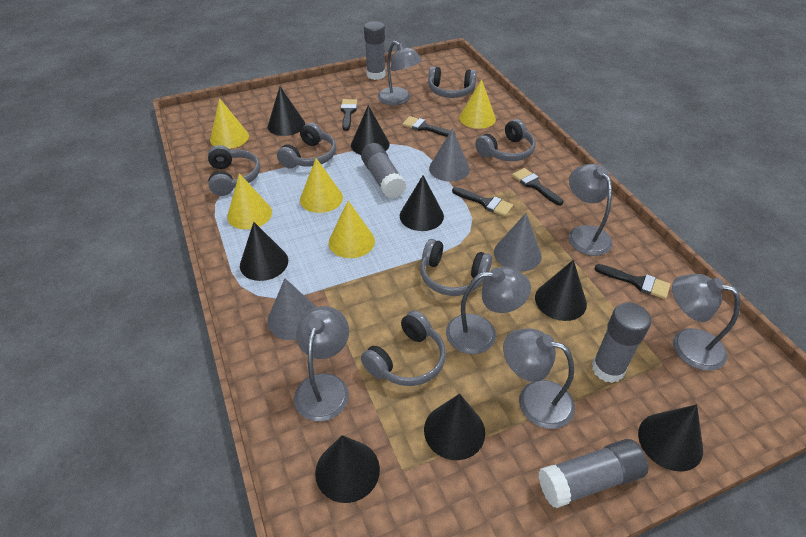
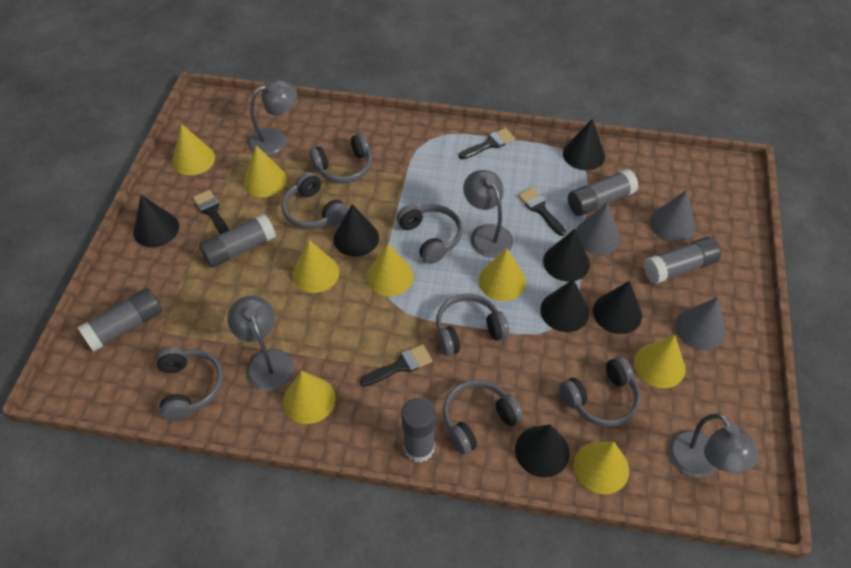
black brush: 5 -> 4
black cone: 8 -> 7
grey glue stick: 4 -> 5
grey headphones: 6 -> 7
grey lamp: 6 -> 4
yellow cone: 5 -> 8

